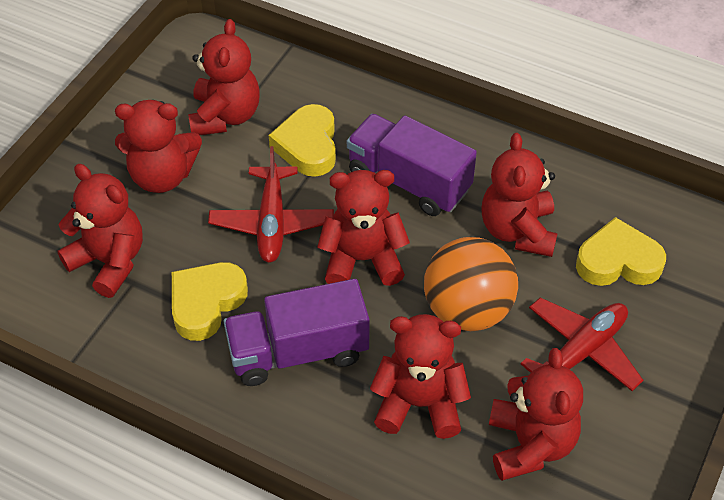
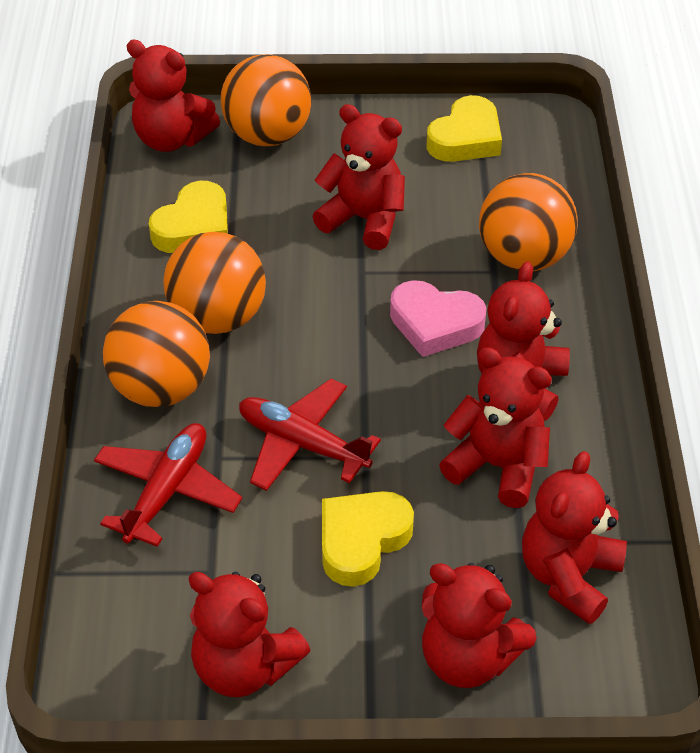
orange ball: 1 -> 4
pink heart: 0 -> 1
purple truck: 2 -> 0

